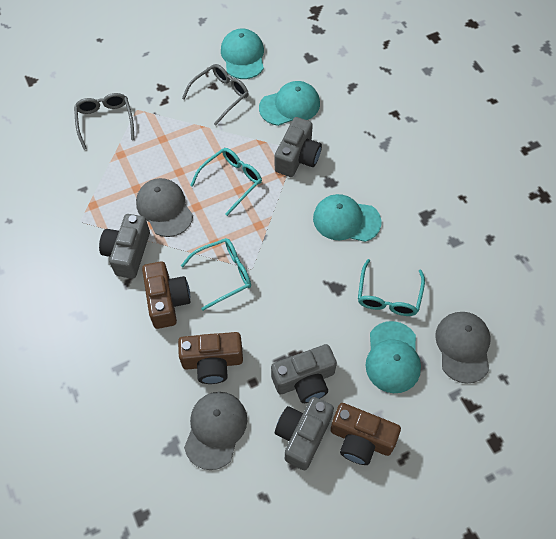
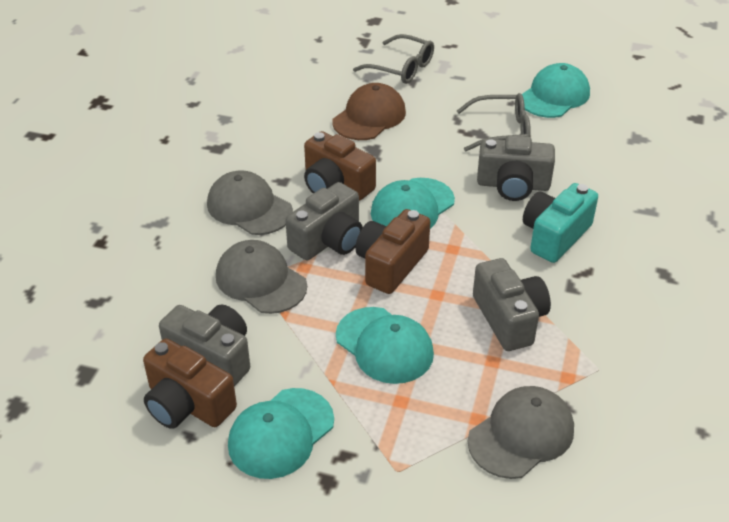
brown cap: 0 -> 1
turquoise camera: 0 -> 1
turquoise glasses: 3 -> 0

